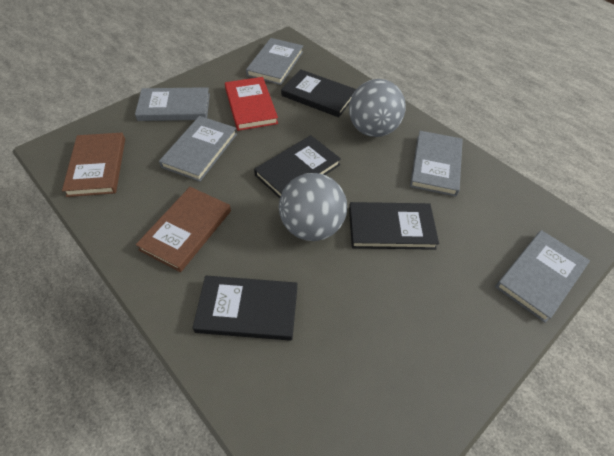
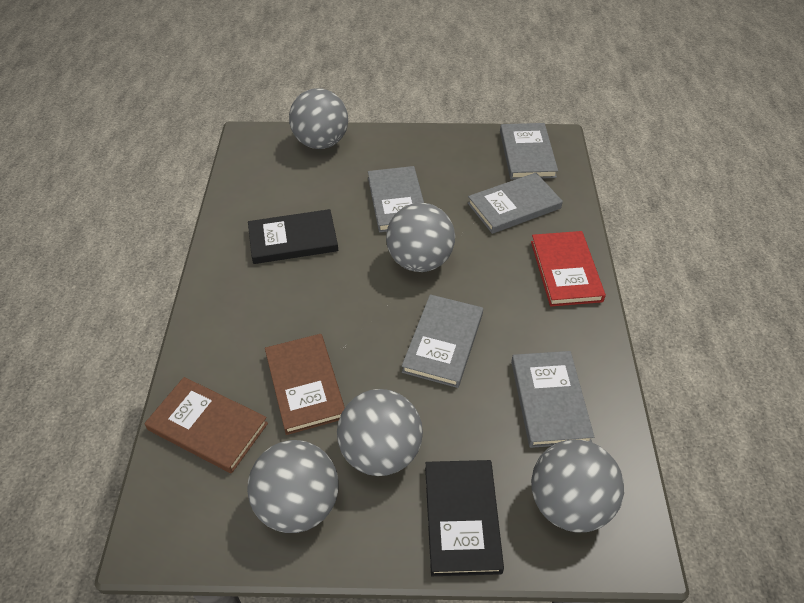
black book: 4 -> 2
grey ball: 2 -> 5

